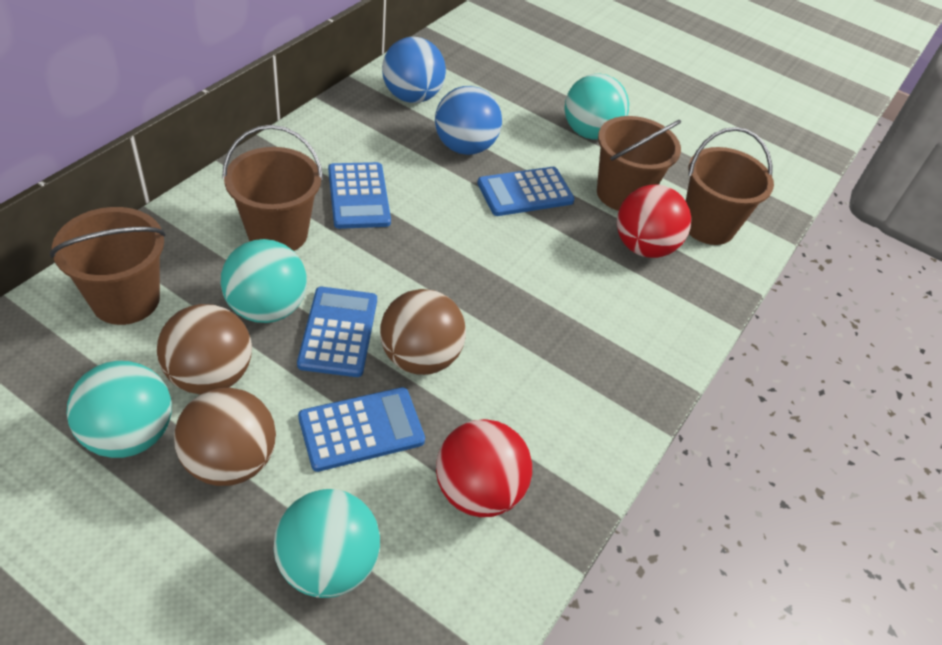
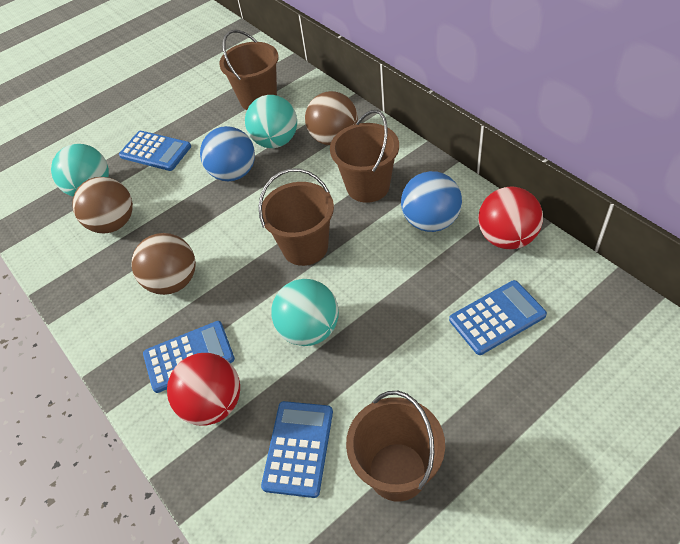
turquoise ball: 4 -> 3

